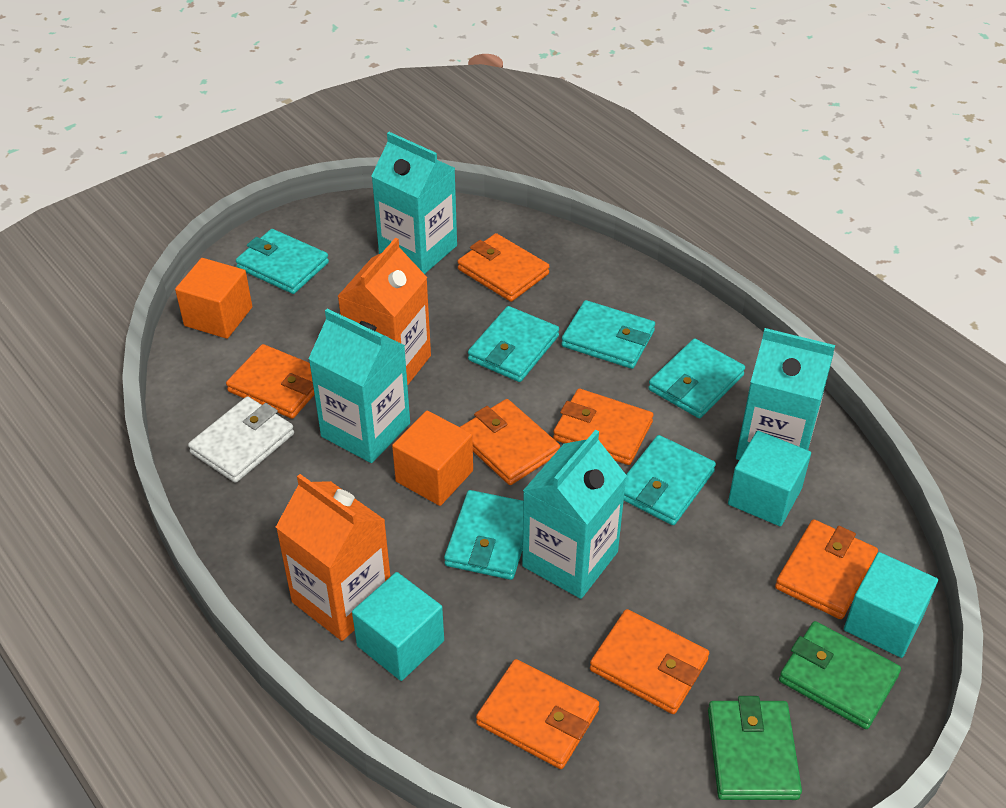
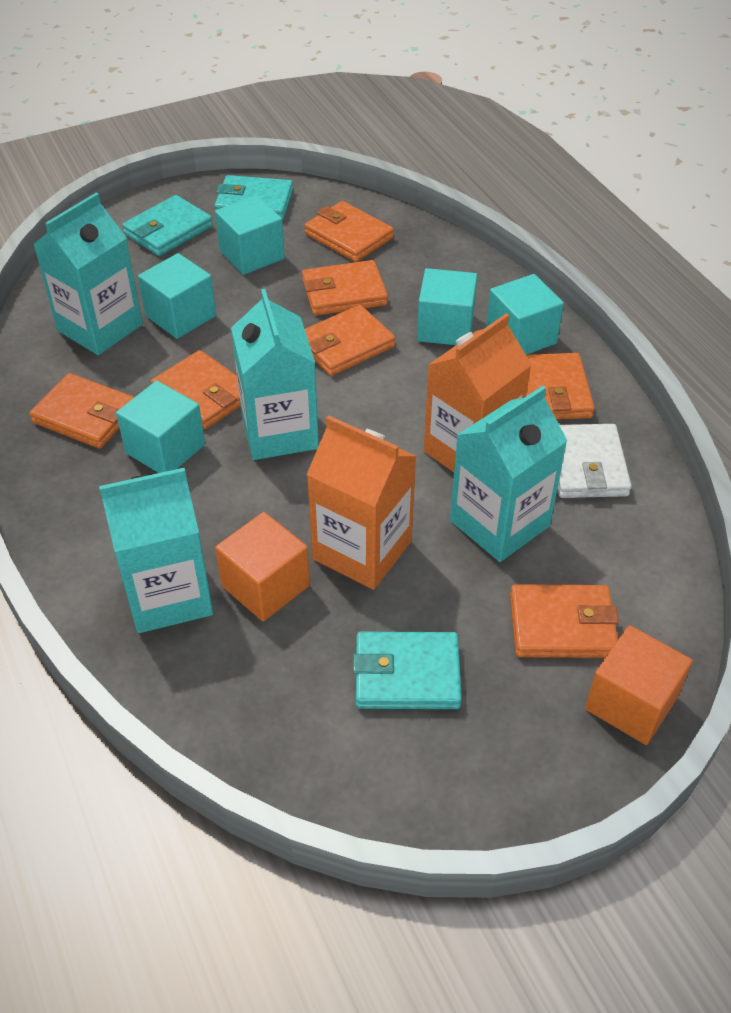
green wallet: 2 -> 0
turquoise cube: 3 -> 5
turquoise wallet: 6 -> 3

